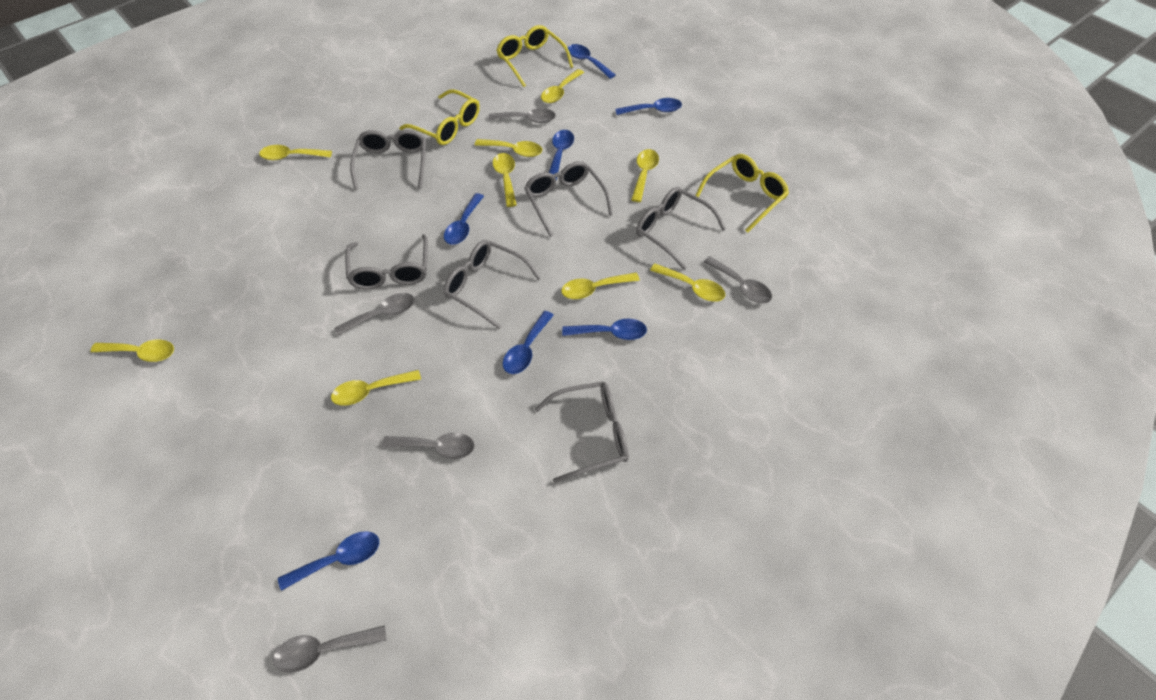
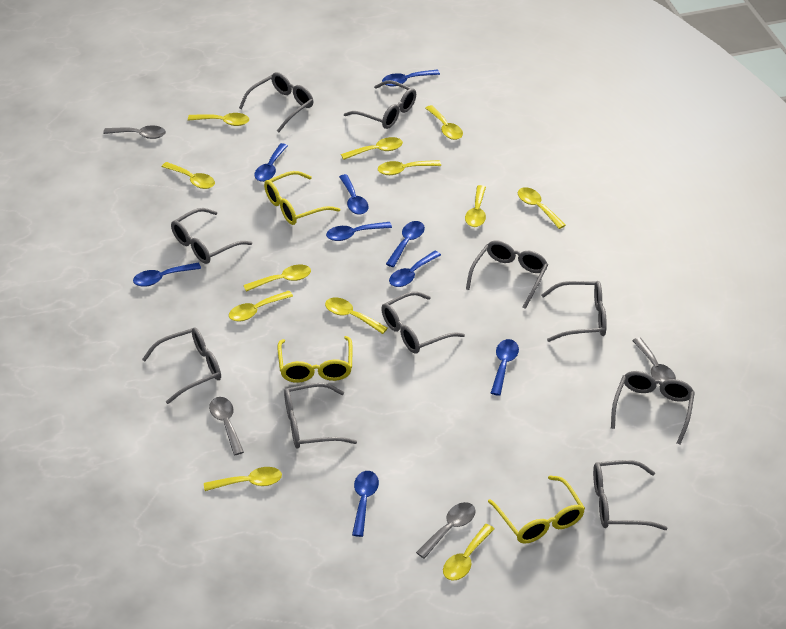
blue spoon: 7 -> 9
grey glasses: 6 -> 10
grey spoon: 5 -> 4
yellow spoon: 9 -> 12

